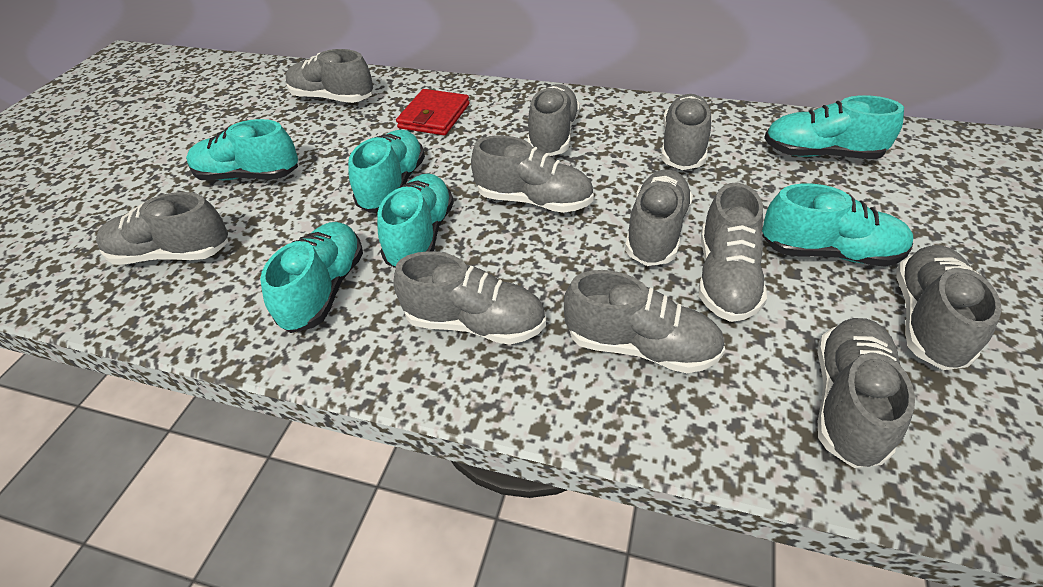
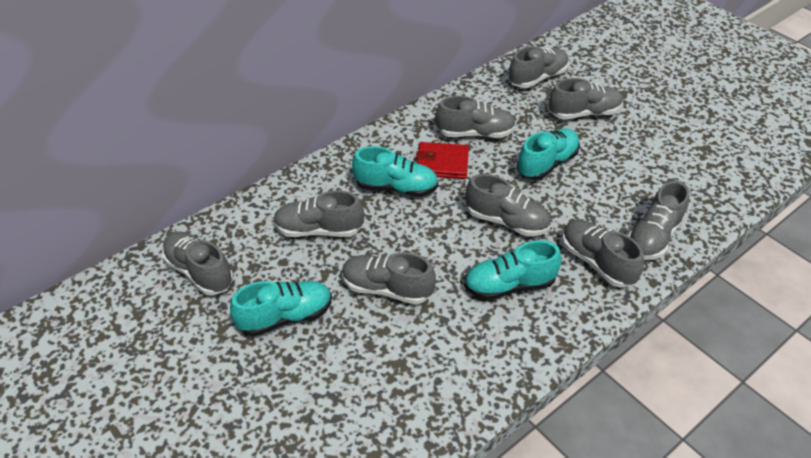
grey shoe: 11 -> 9
turquoise shoe: 6 -> 4

